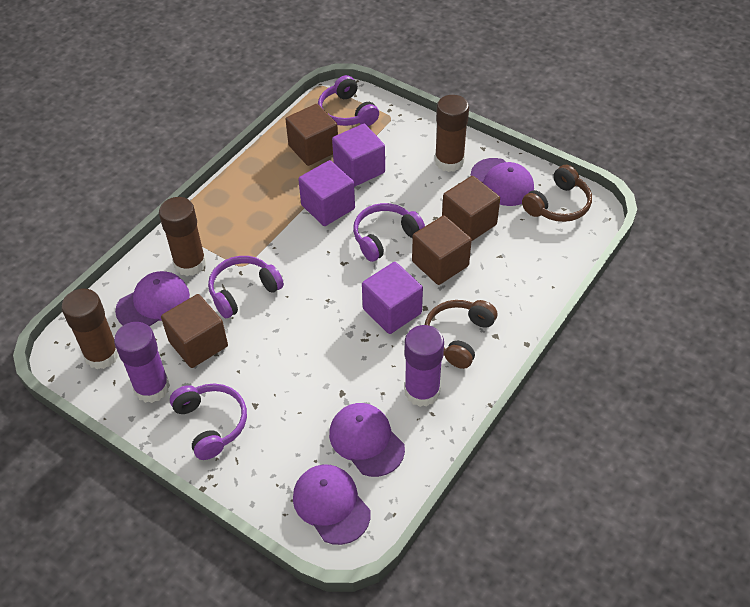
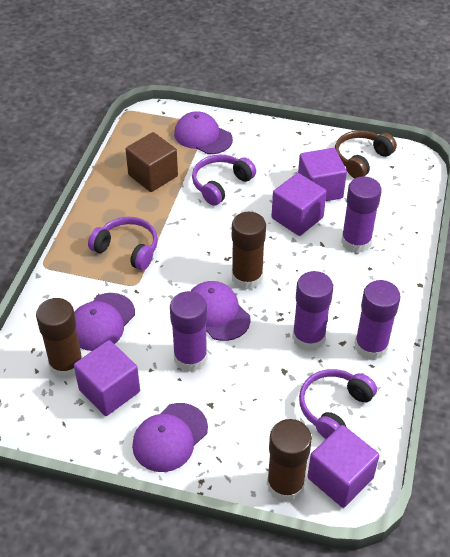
brown cube: 4 -> 1
brown headphones: 2 -> 1
purple cube: 3 -> 4
purple glue stick: 2 -> 4
purple headphones: 4 -> 3

